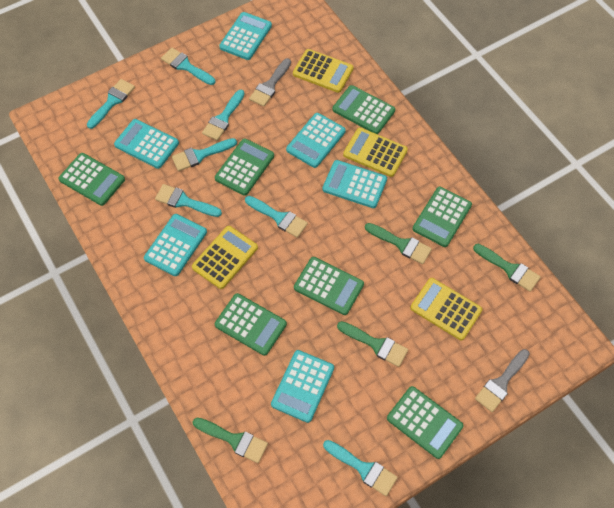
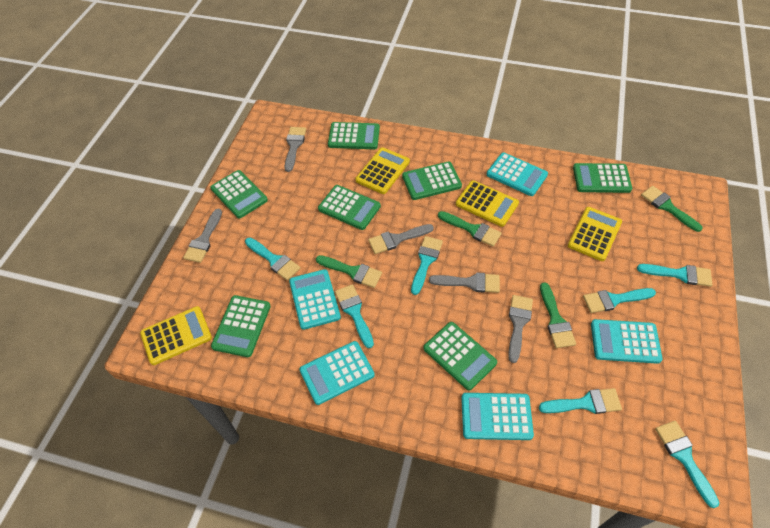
grey brush: 2 -> 5
turquoise calculator: 6 -> 5

